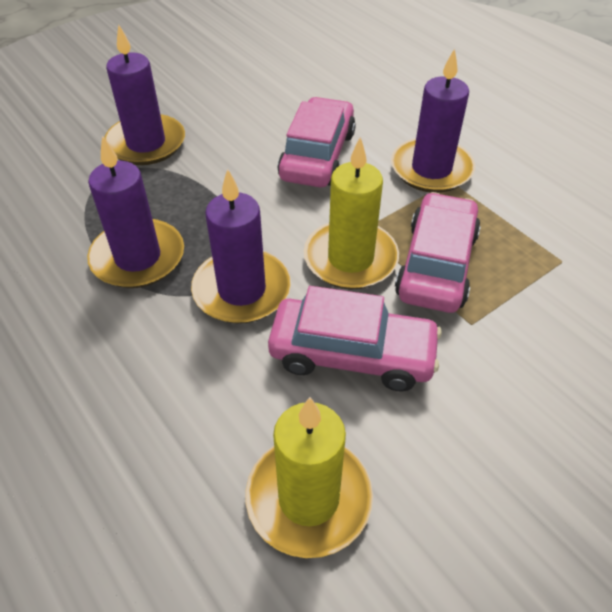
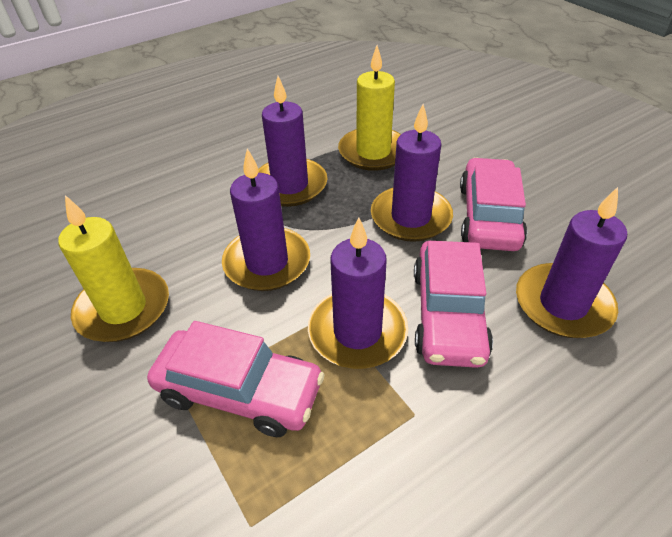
purple candle: 4 -> 5

